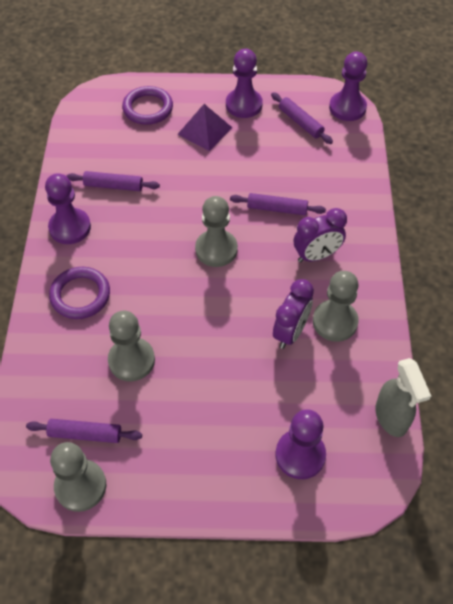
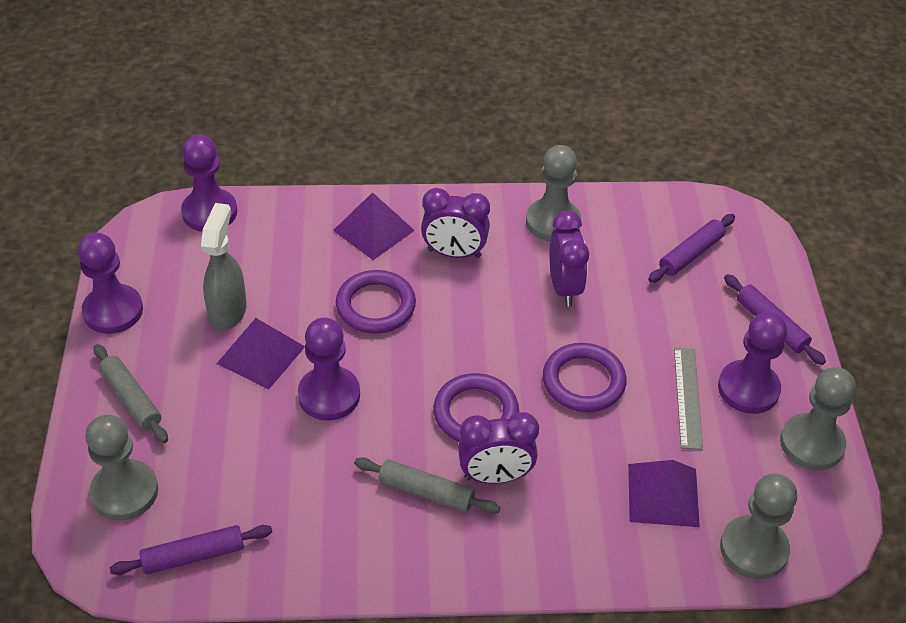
grey rolling pin: 0 -> 2
grey ruler: 0 -> 1
purple clock: 2 -> 3
purple pyramid: 1 -> 3
purple ring: 2 -> 3
purple rolling pin: 4 -> 3

